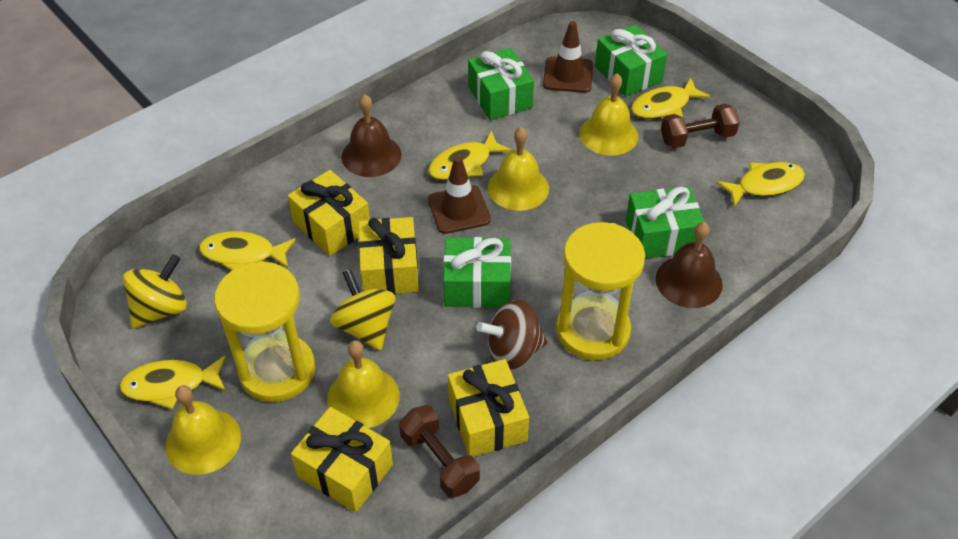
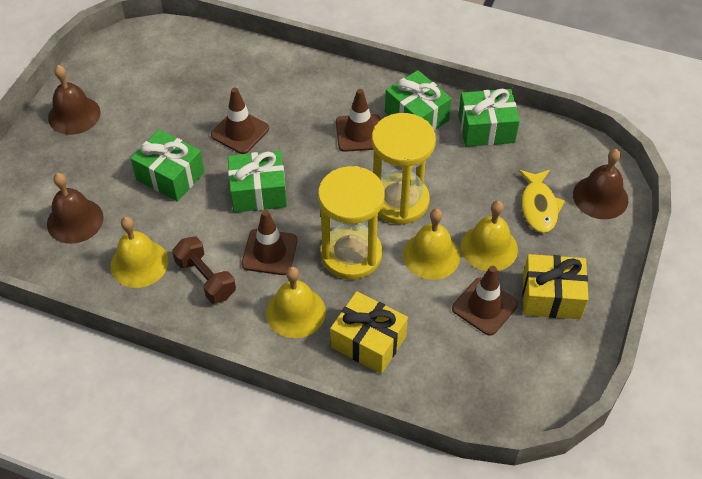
brown bell: 2 -> 3
brown dumbbell: 2 -> 1
brown spinning top: 1 -> 0
brown traffic cone: 2 -> 4
yellow fish: 5 -> 1
yellow gift: 4 -> 2
yellow spinning top: 2 -> 0

